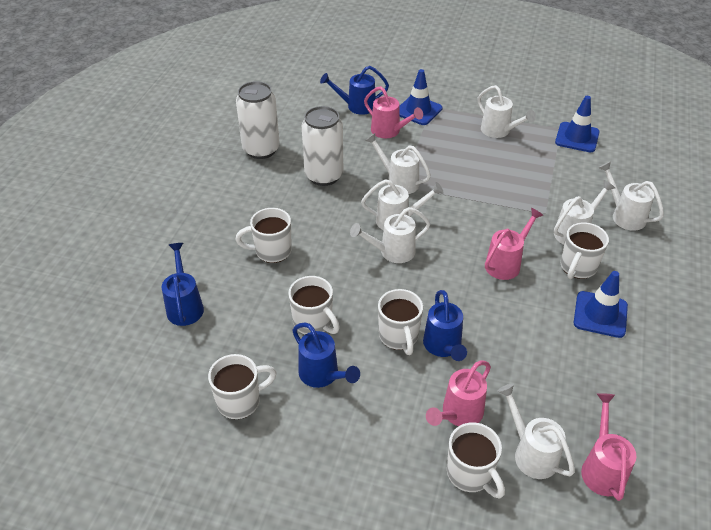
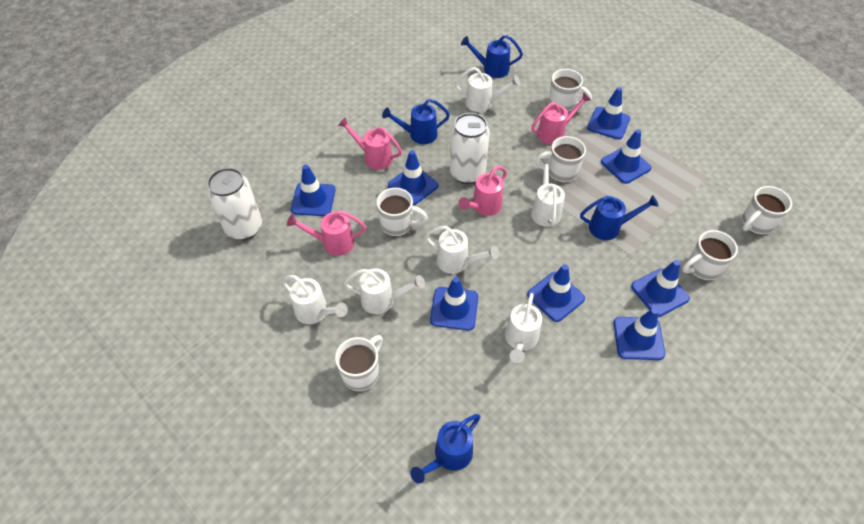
blue traffic cone: 3 -> 8
white watering can: 7 -> 6

